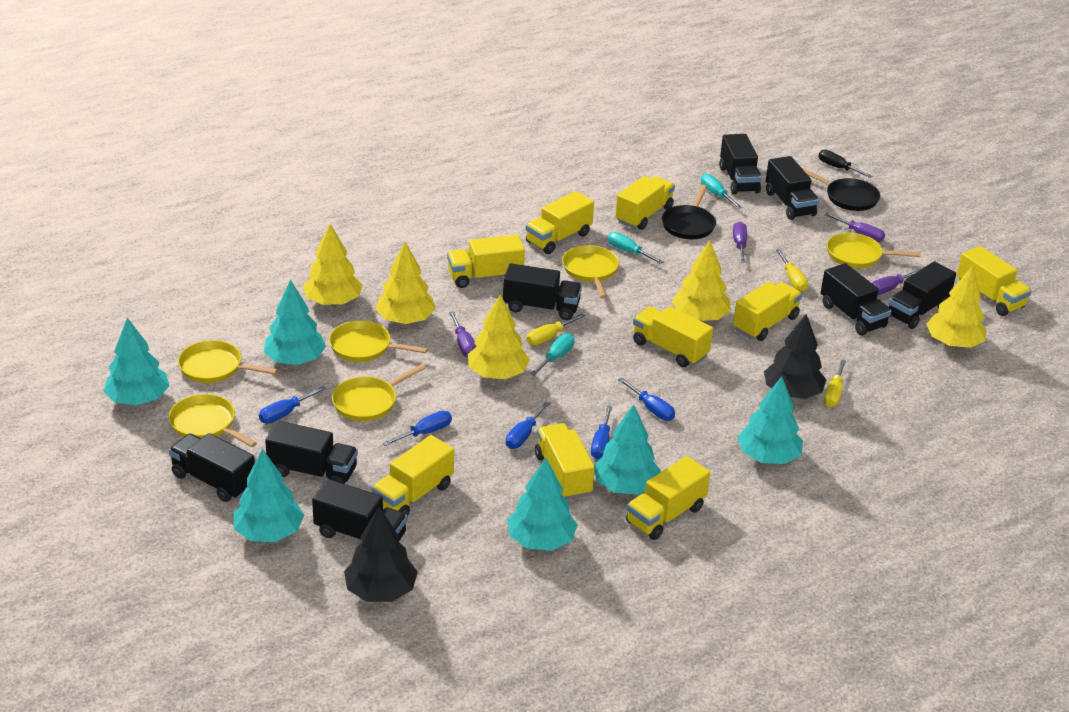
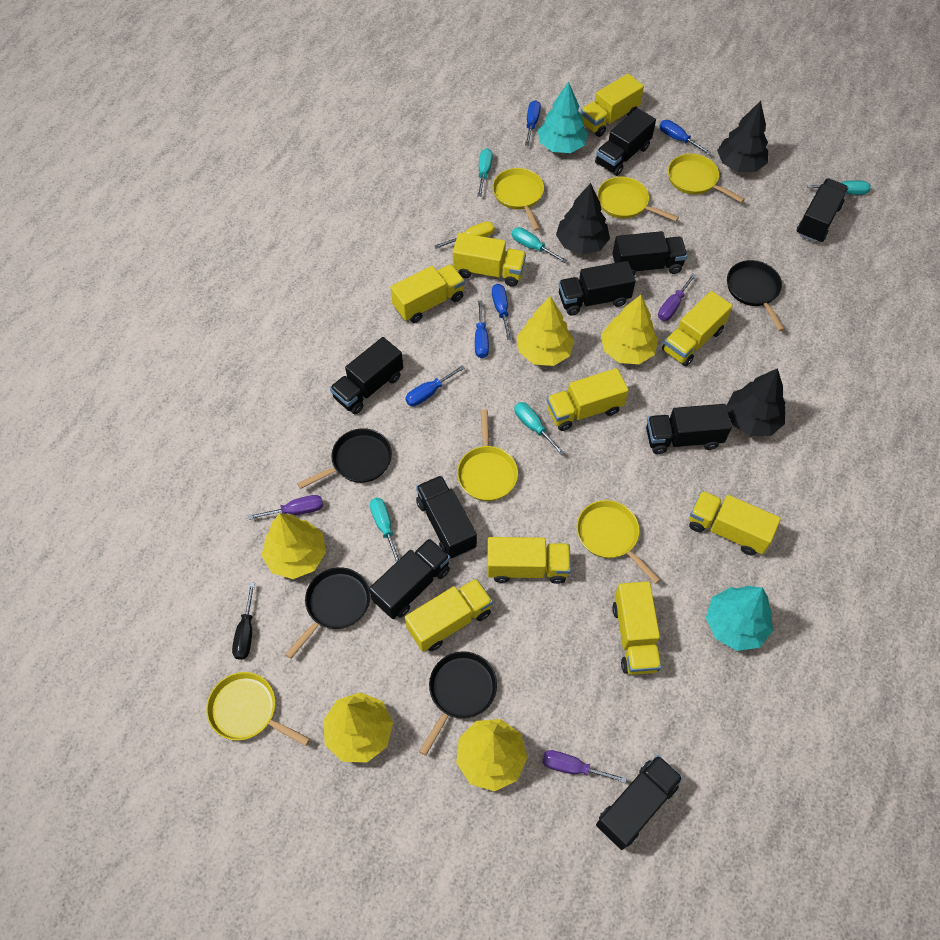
black pan: 2 -> 4
black tree: 2 -> 3
black truck: 8 -> 9
purple screwdriver: 4 -> 3
turquoise screwdriver: 3 -> 5
turquoise tree: 6 -> 2
yellow screwdriver: 3 -> 1

